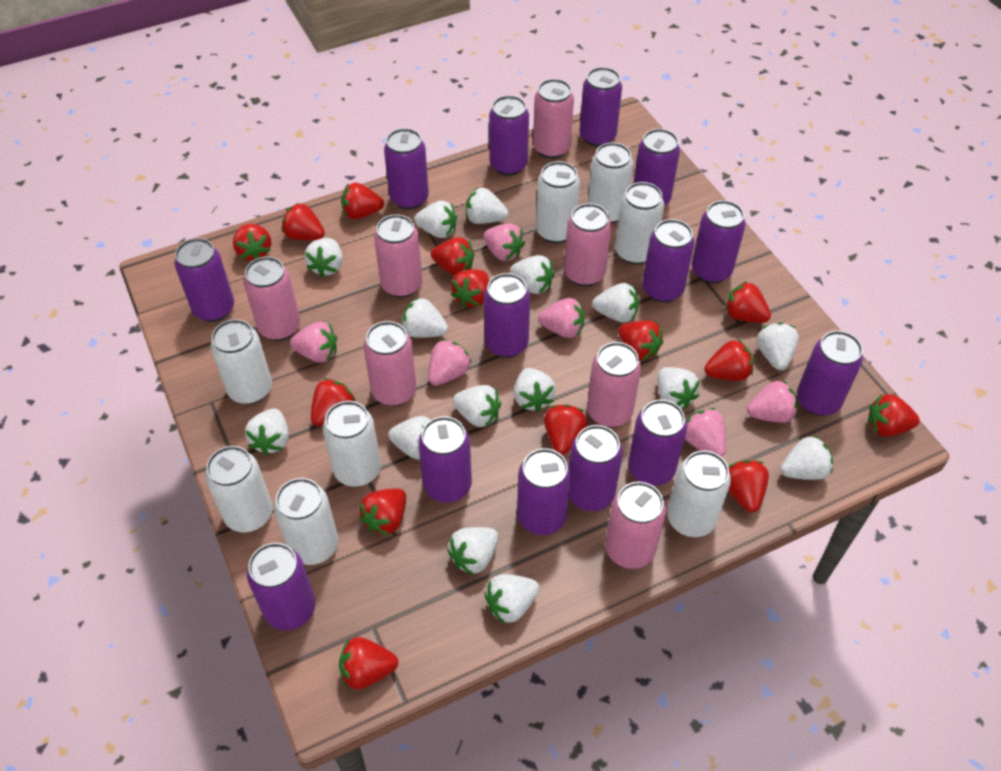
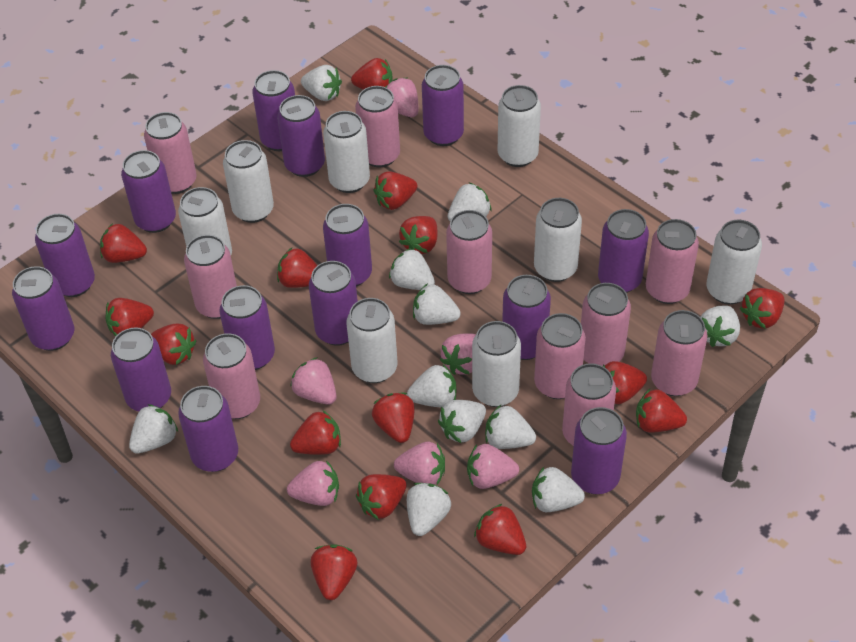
pink can: 7 -> 10
red strawberry: 14 -> 15
white strawberry: 15 -> 11

